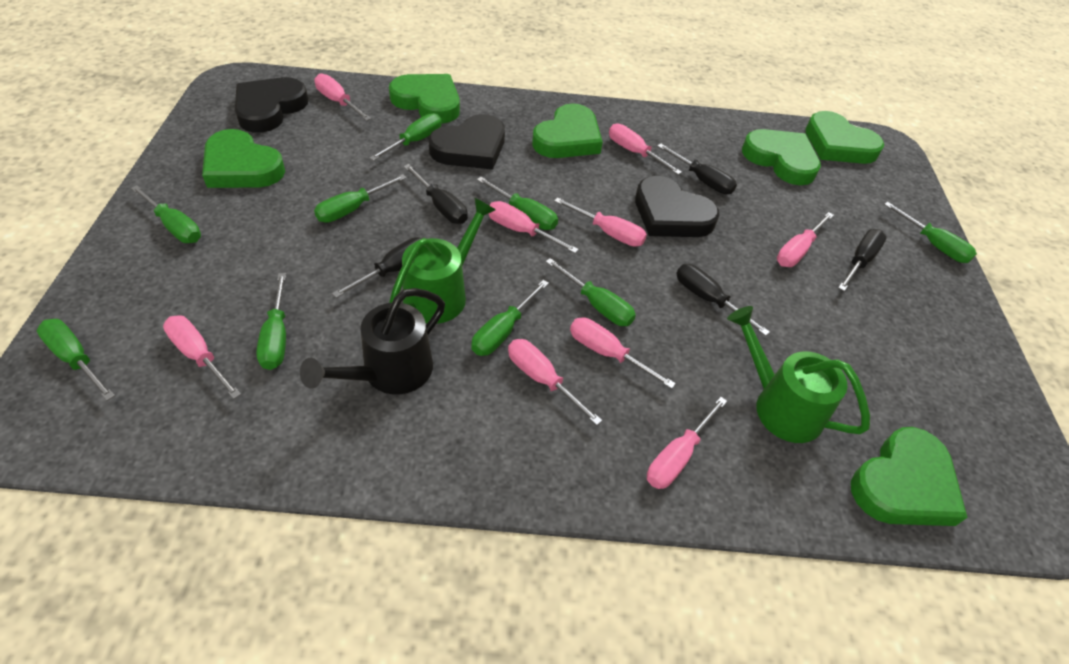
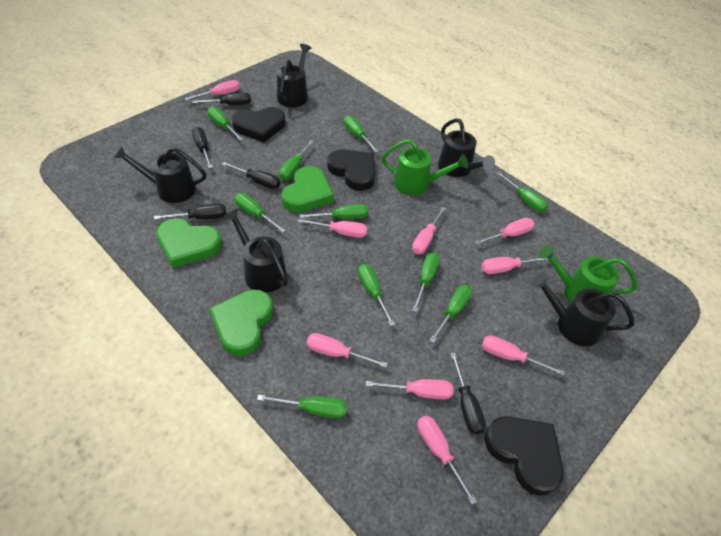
black watering can: 1 -> 5
green heart: 6 -> 3
green screwdriver: 9 -> 10

